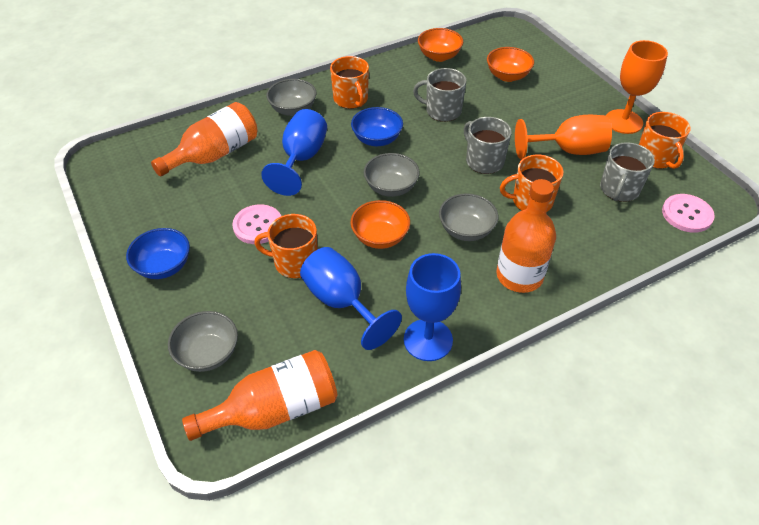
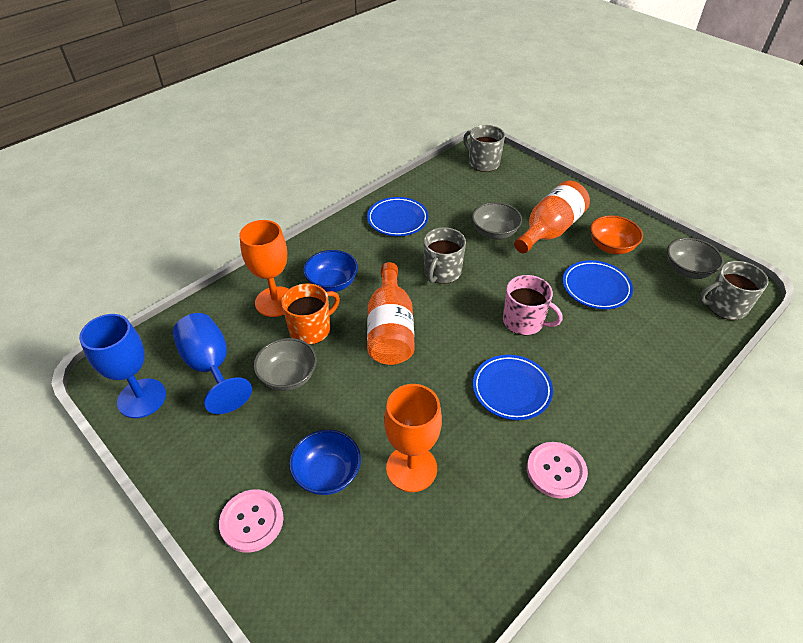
blue goblet: 3 -> 2
blue plate: 0 -> 3
grey bowl: 4 -> 3
orange bottle: 3 -> 2
orange bowl: 3 -> 1
orange mug: 4 -> 1
pink mug: 0 -> 1

